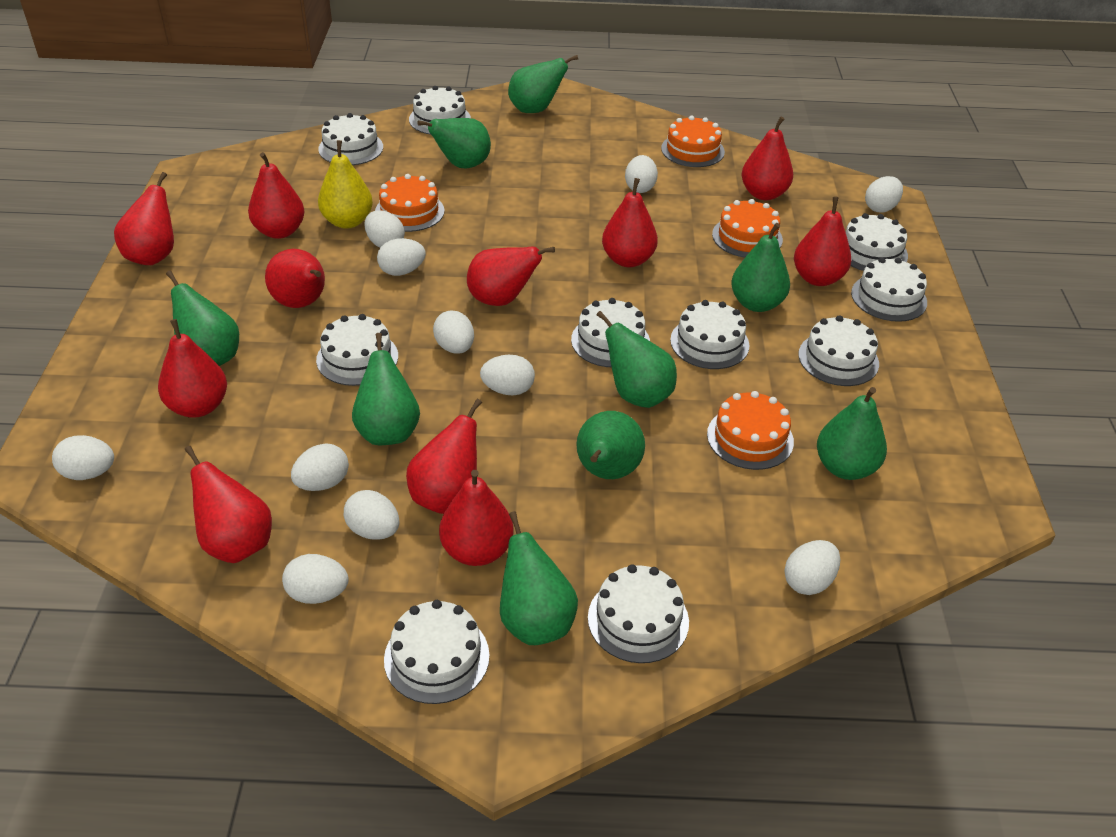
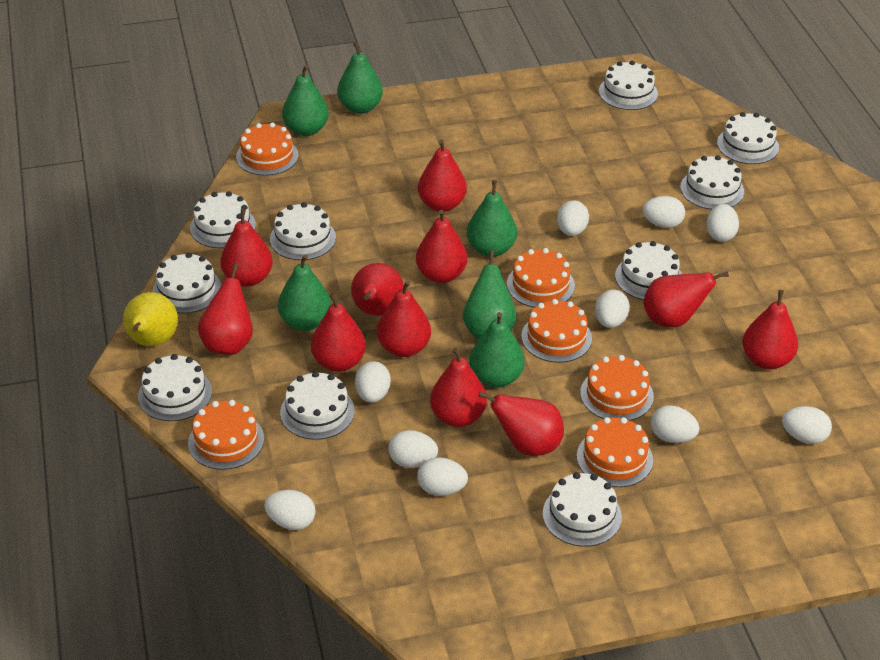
green pear: 9 -> 6
orange cake: 4 -> 6
white egg: 11 -> 10

